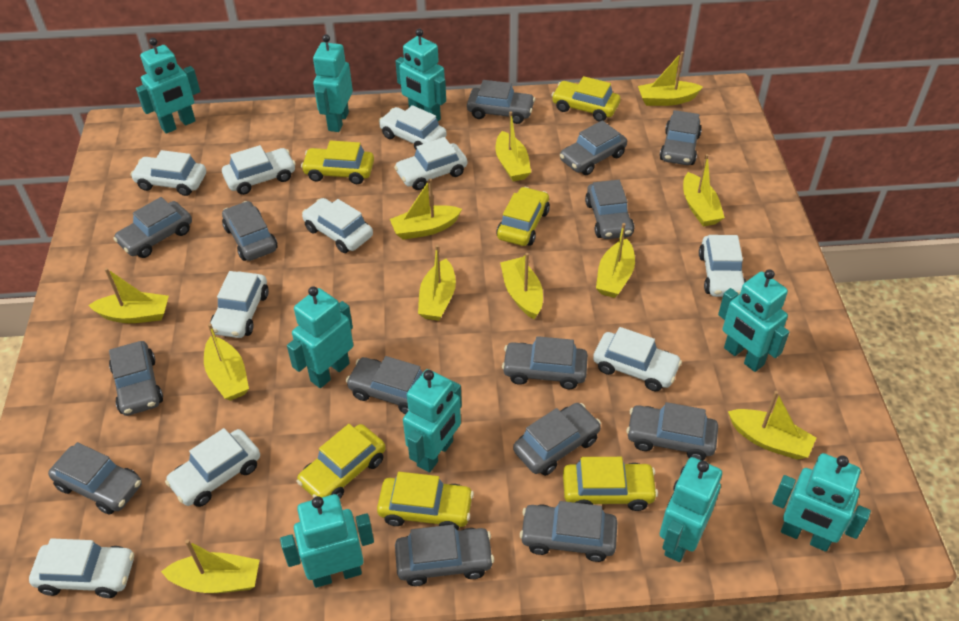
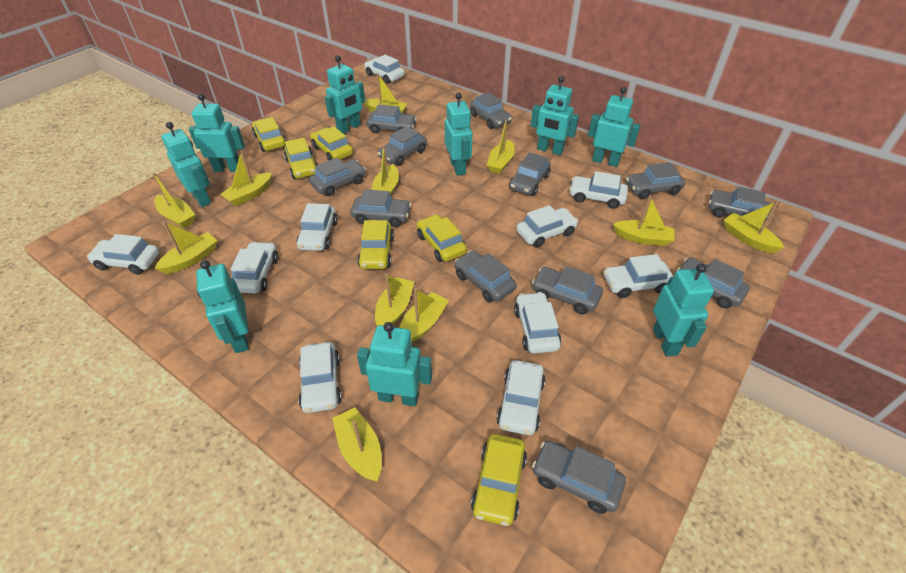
grey car: 14 -> 12

